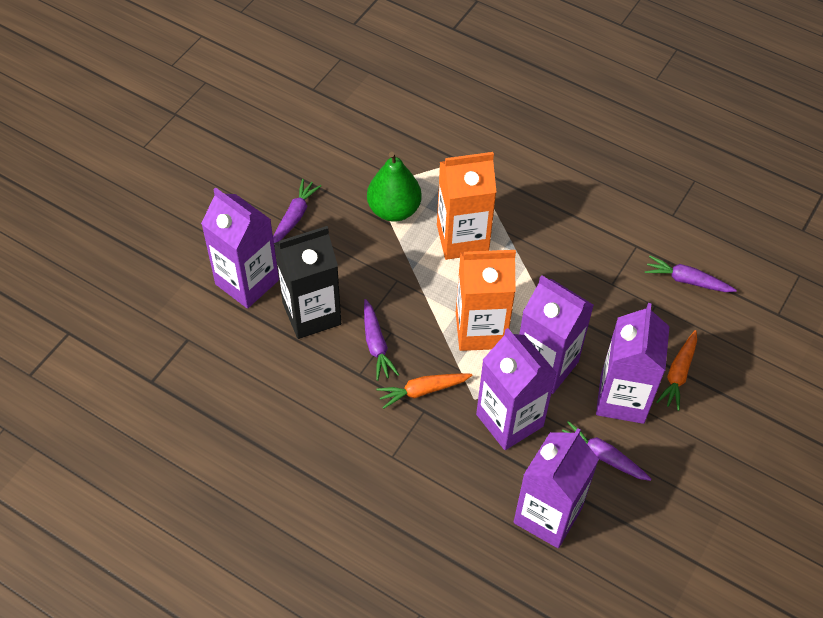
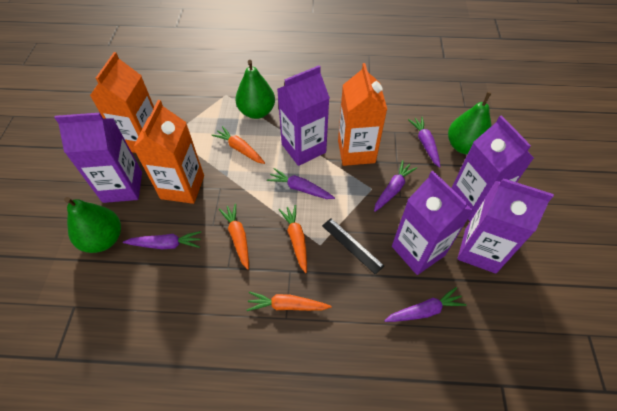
black carton: 1 -> 0
black ruler: 0 -> 1
green pear: 1 -> 3
orange carrot: 2 -> 4
orange carton: 2 -> 3
purple carrot: 4 -> 5

